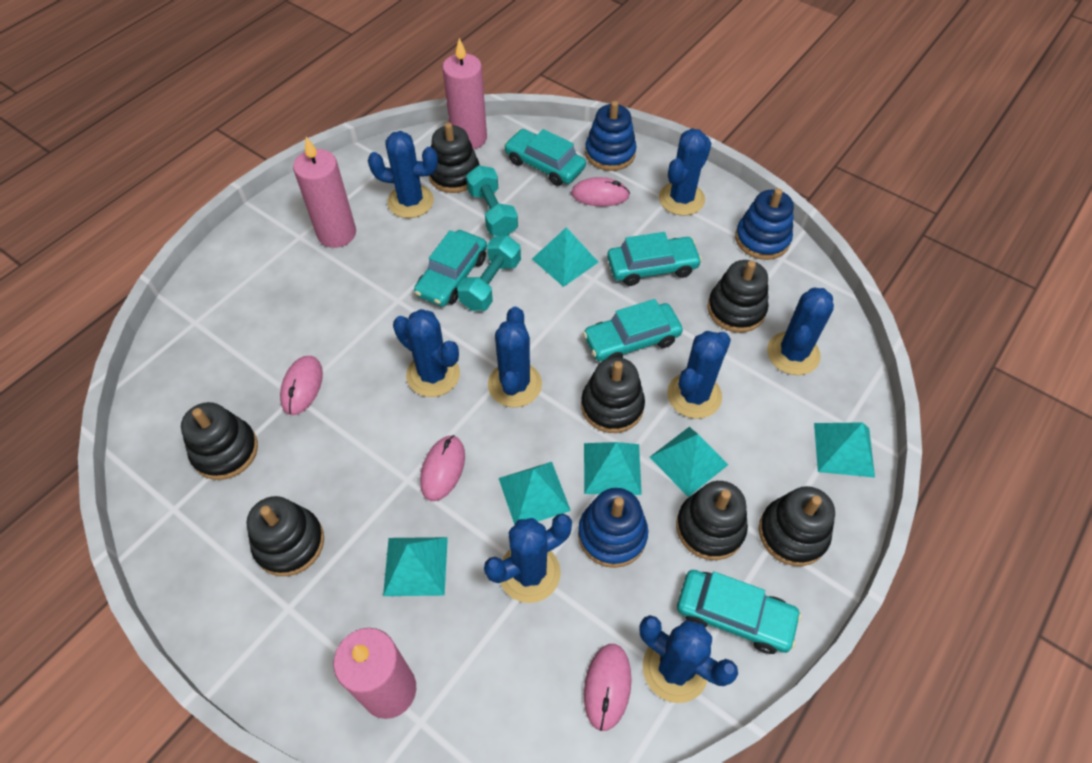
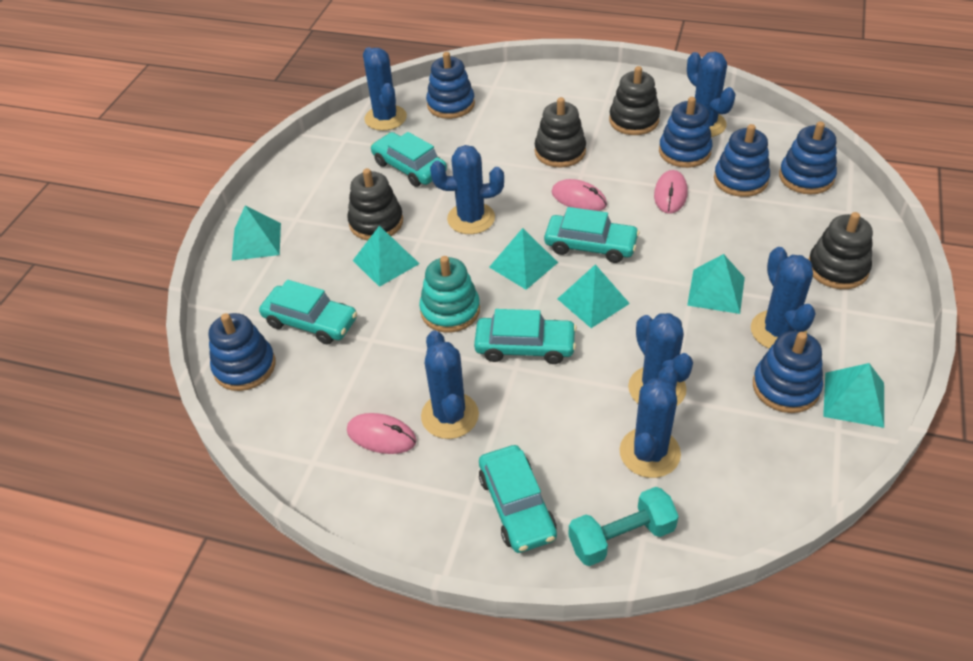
black stacking toy: 7 -> 4
blue cactus: 8 -> 7
blue stacking toy: 3 -> 6
pink candle: 3 -> 0
pink mouse: 4 -> 3
turquoise dumbbell: 2 -> 1
turquoise stacking toy: 0 -> 1

